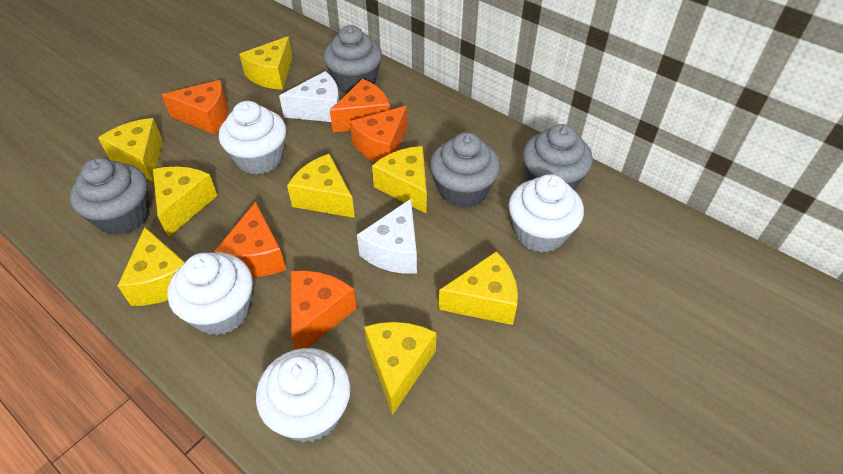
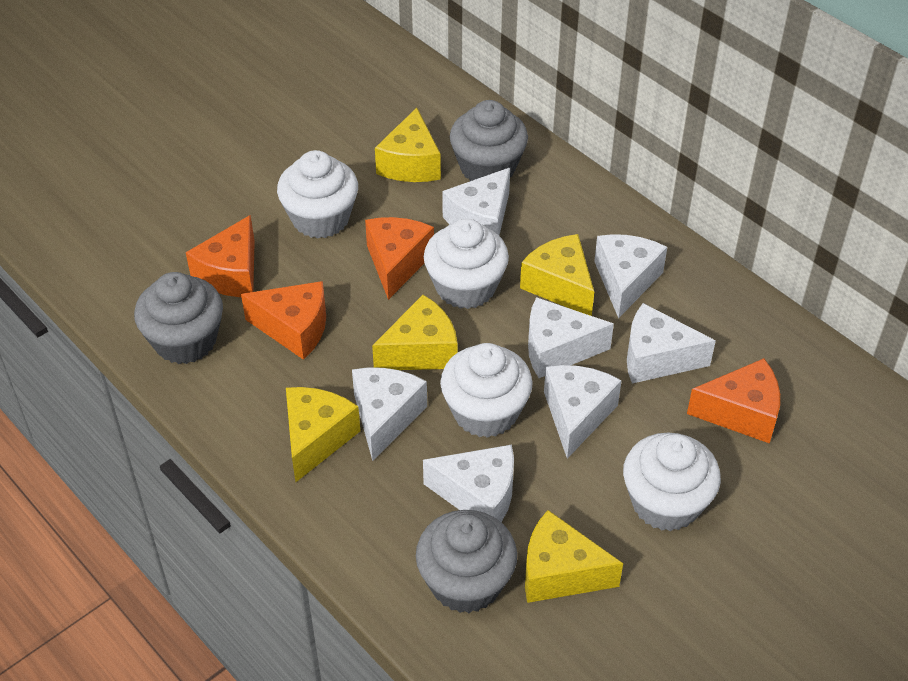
grey cupcake: 4 -> 3
orange cheese: 5 -> 4
white cheese: 2 -> 7
yellow cheese: 8 -> 5

